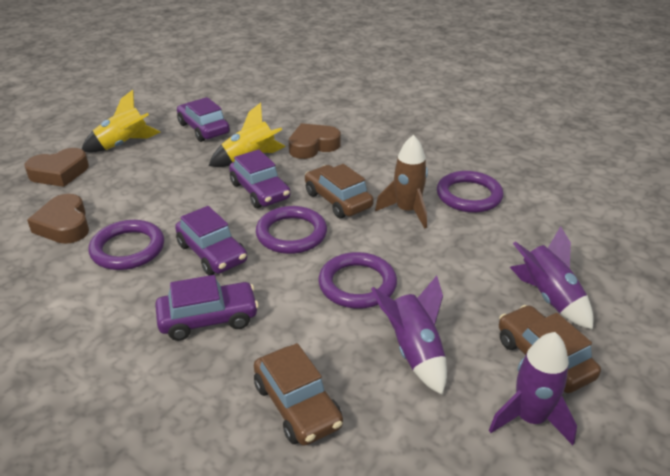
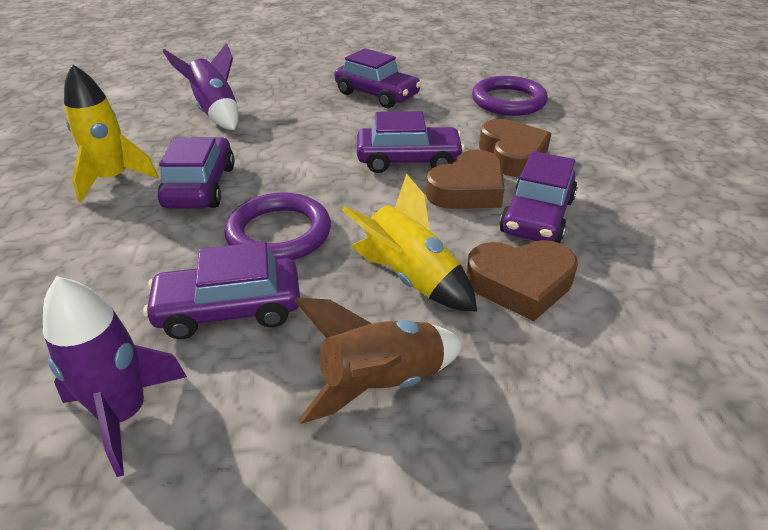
brown car: 3 -> 0
purple car: 4 -> 5
purple ring: 4 -> 2
purple rocket: 3 -> 2

